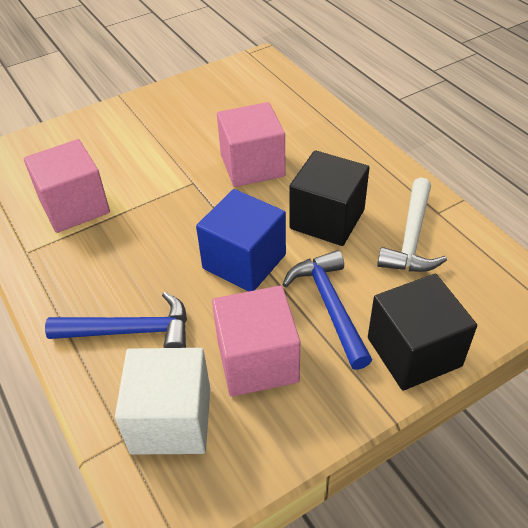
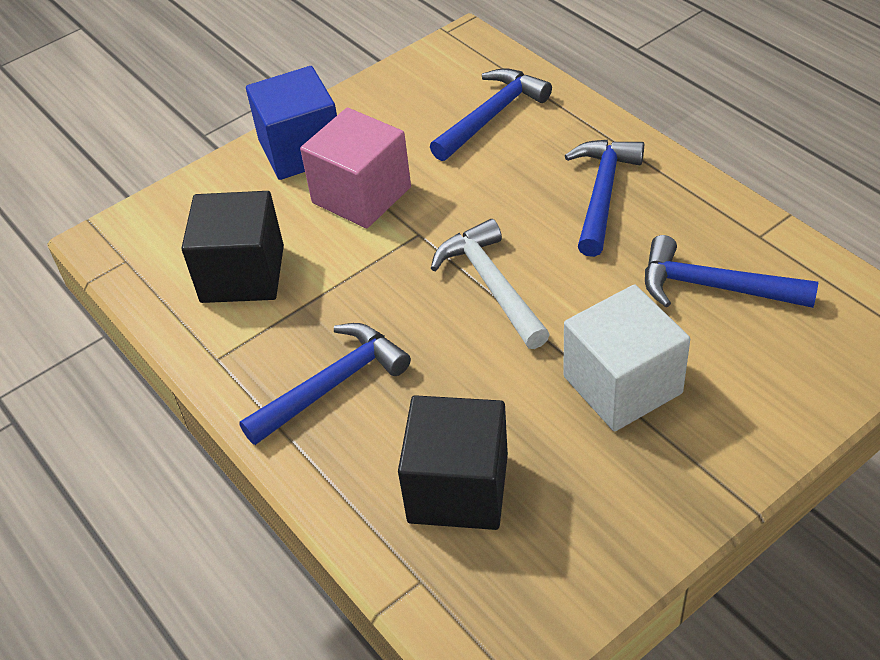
blue hammer: 2 -> 4
pink cube: 3 -> 1

